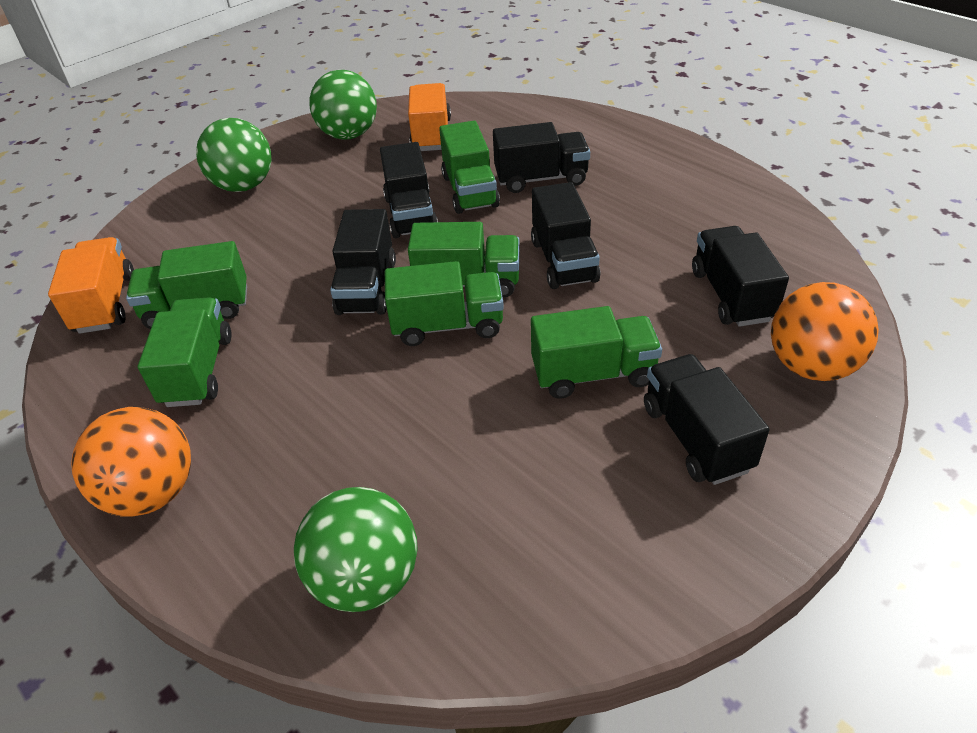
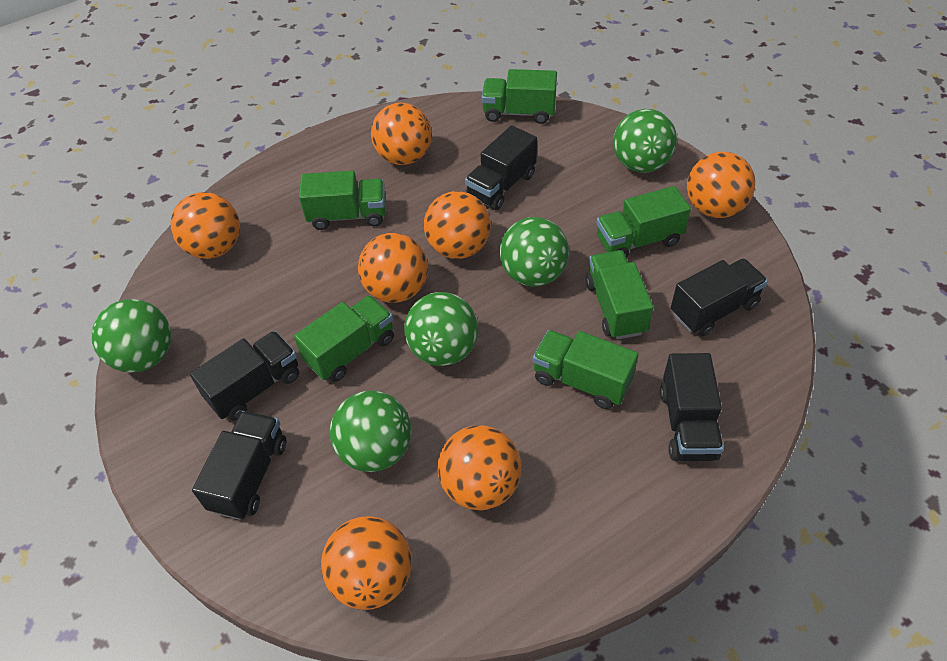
black truck: 6 -> 5
green ball: 3 -> 5
orange ball: 2 -> 7
orange truck: 2 -> 0

